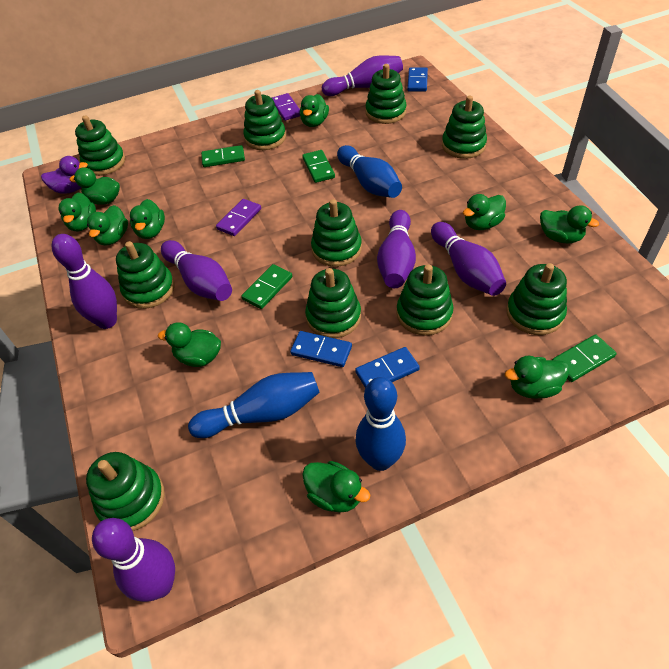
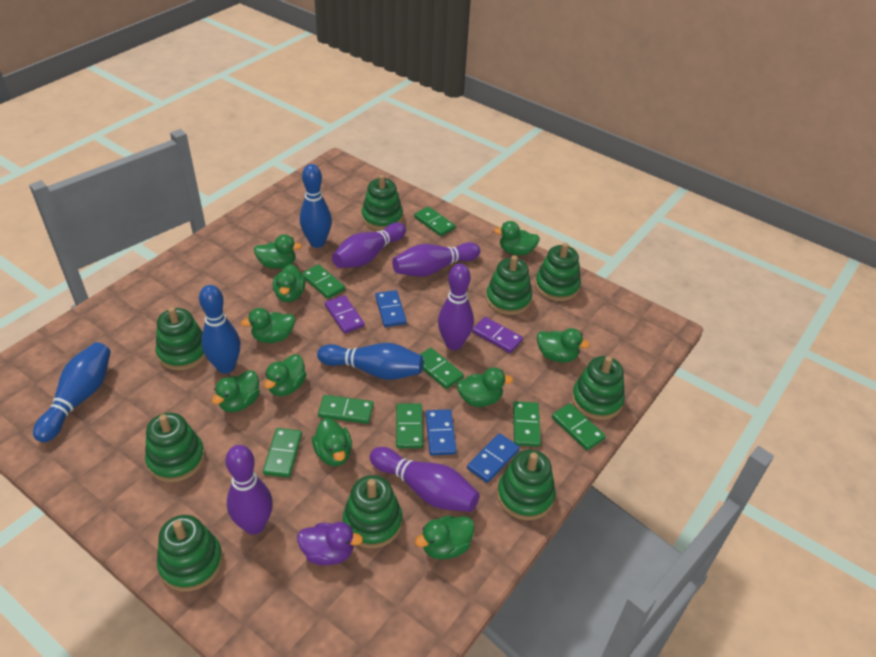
blue bowling pin: 3 -> 4
green domino: 4 -> 8
green stacking toy: 10 -> 9
purple bowling pin: 6 -> 5

